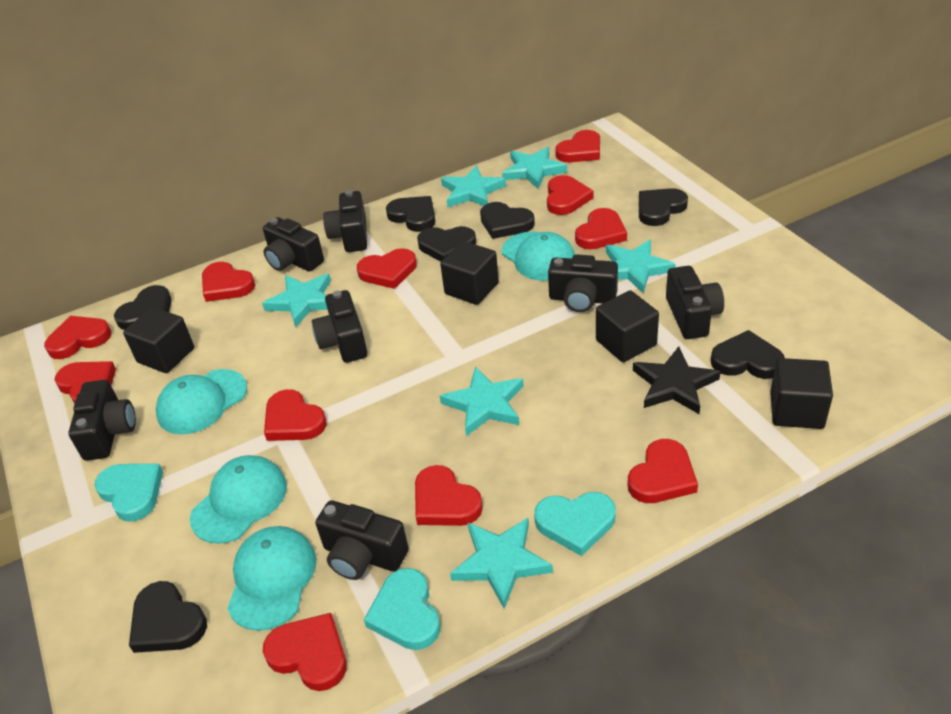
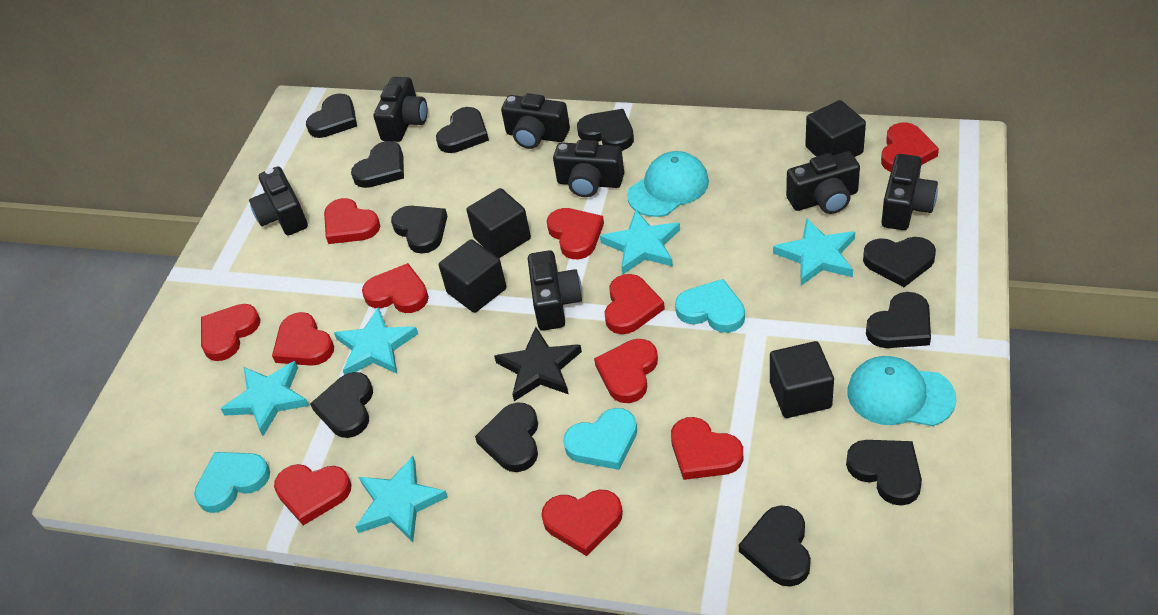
black heart: 7 -> 11
turquoise cap: 4 -> 2
turquoise star: 6 -> 5

